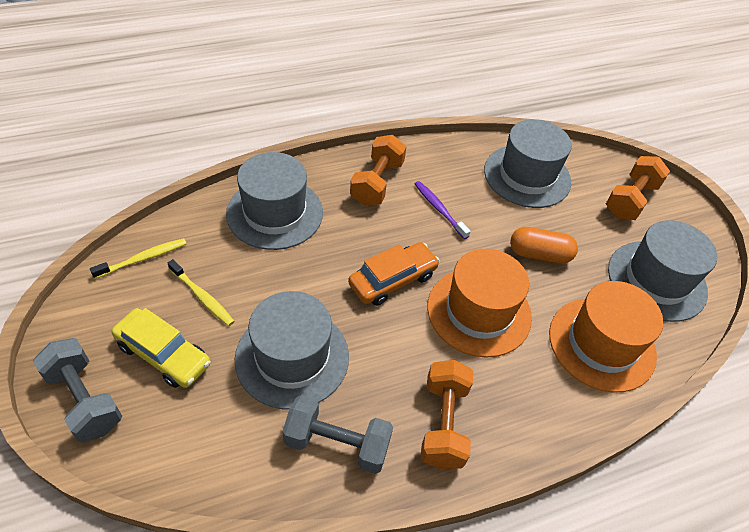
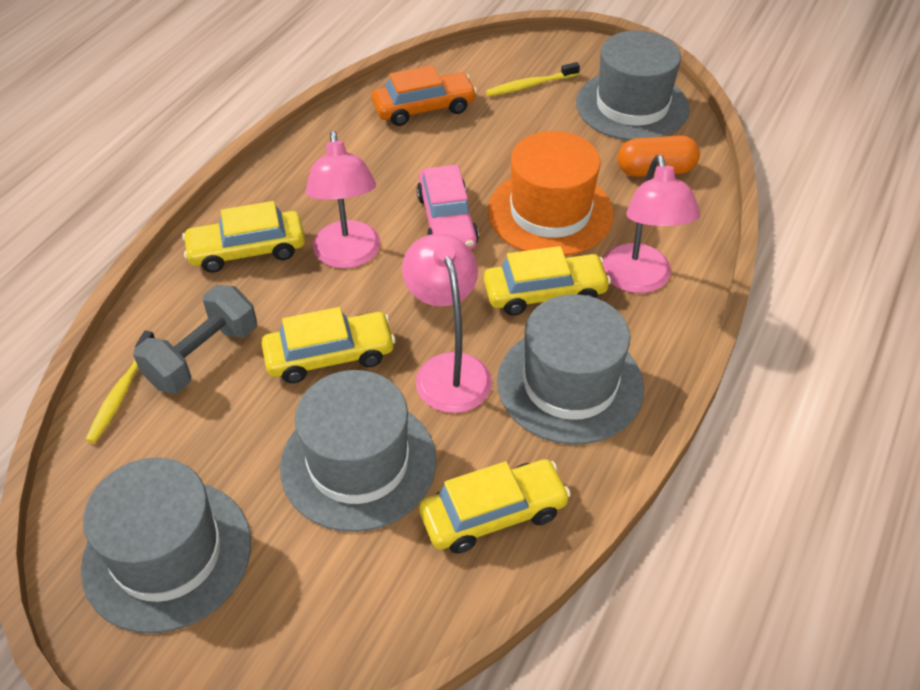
grey dumbbell: 2 -> 1
orange dumbbell: 3 -> 0
orange hat: 2 -> 1
pink car: 0 -> 1
pink lamp: 0 -> 3
purple toothbrush: 1 -> 0
yellow car: 1 -> 4

